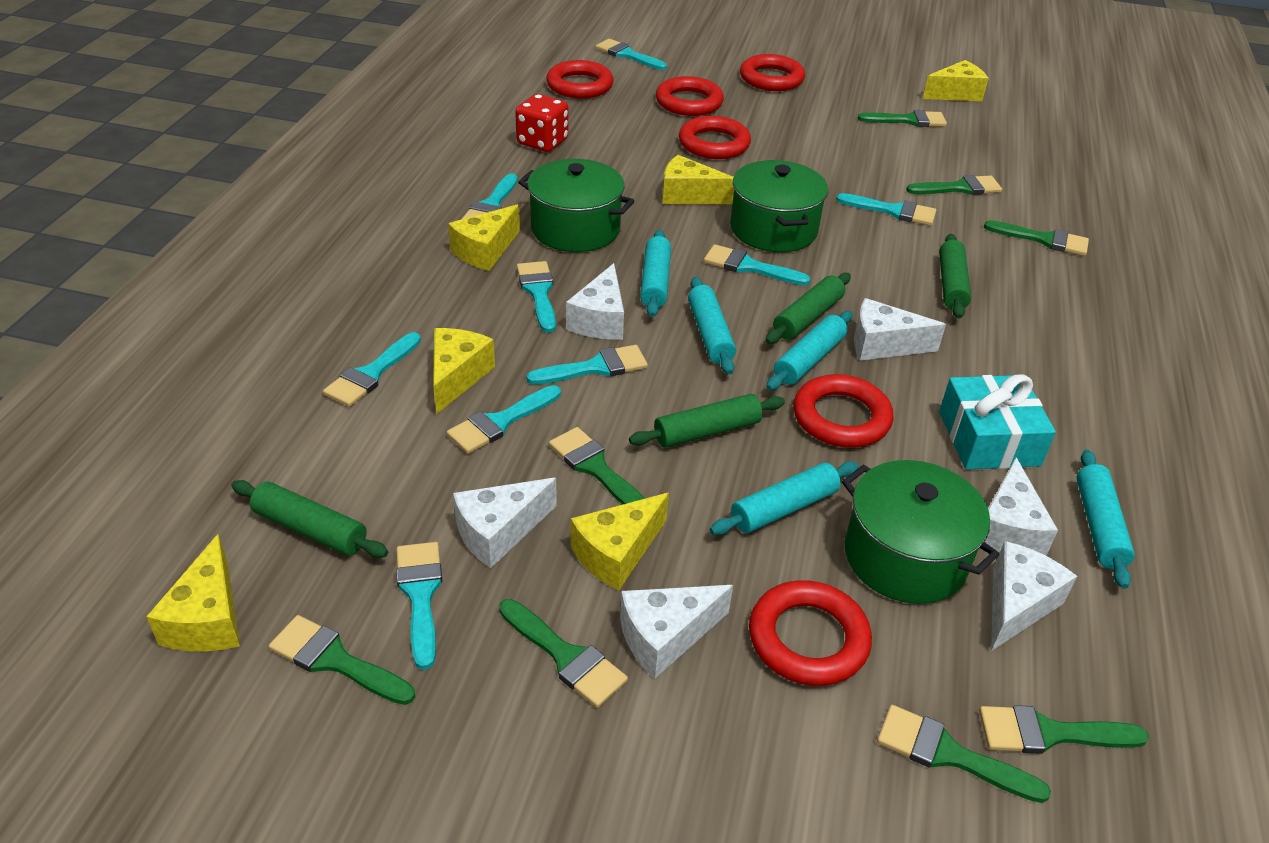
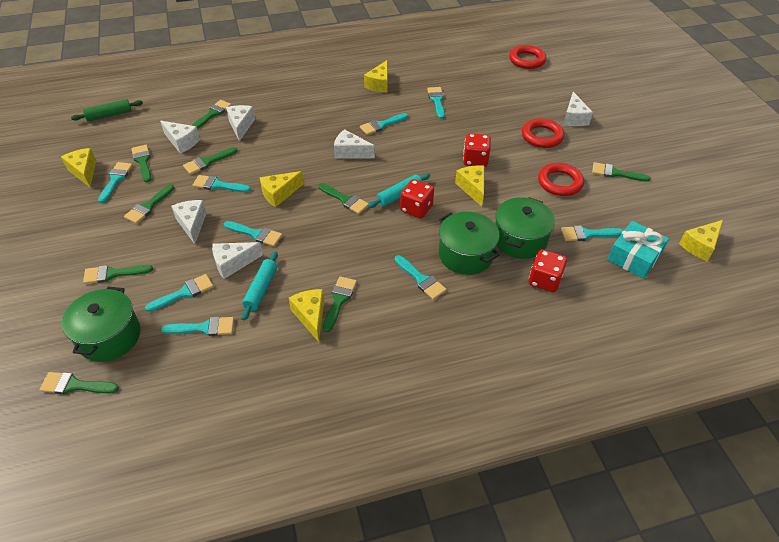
green brush: 8 -> 9
green rolling pin: 4 -> 1
red dice: 1 -> 3
red ring: 6 -> 3
turquoise rolling pin: 5 -> 2

